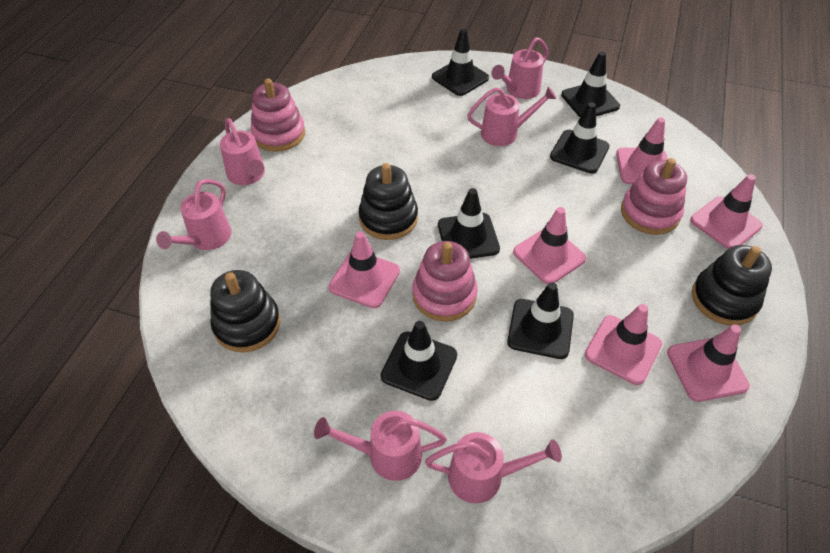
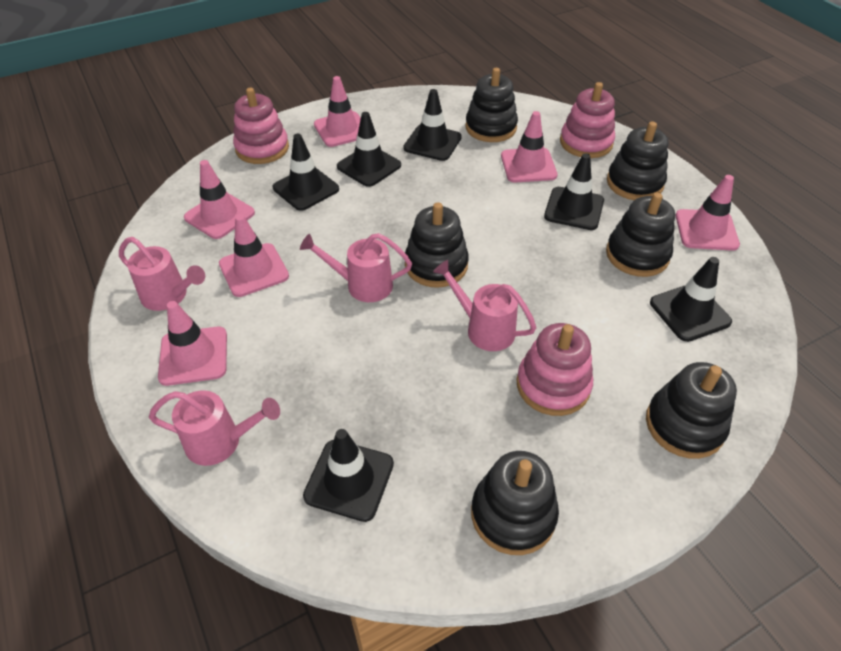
black stacking toy: 3 -> 6
pink watering can: 6 -> 4

